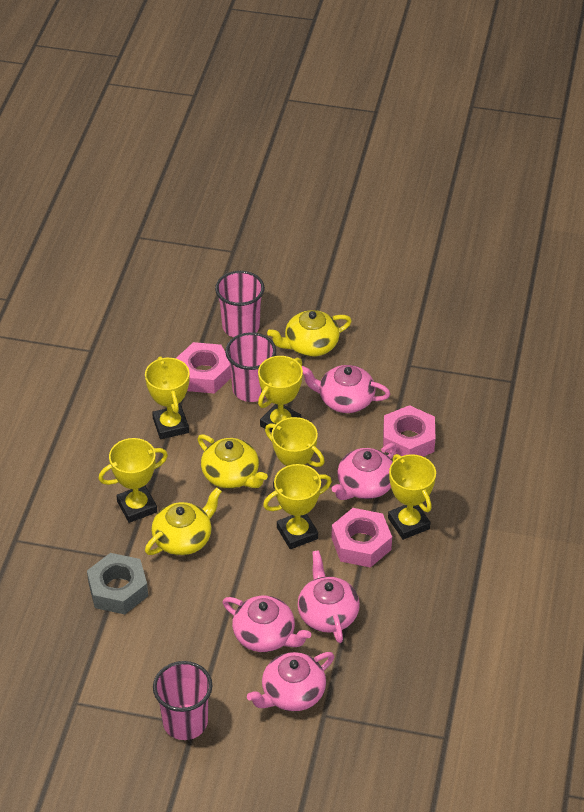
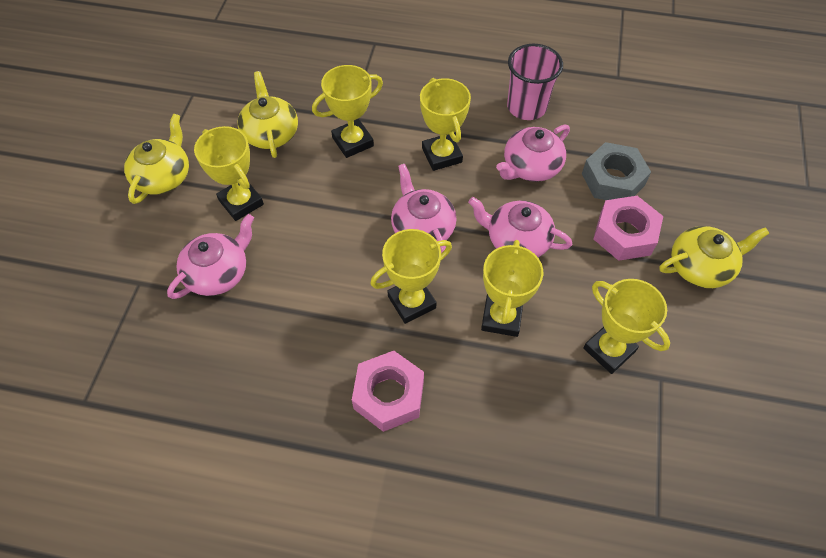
pink cup: 3 -> 1
pink nut: 3 -> 2
pink teapot: 5 -> 4

